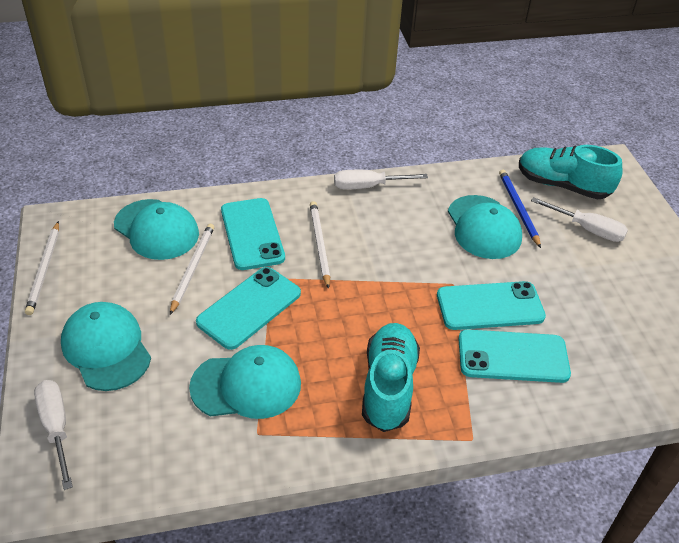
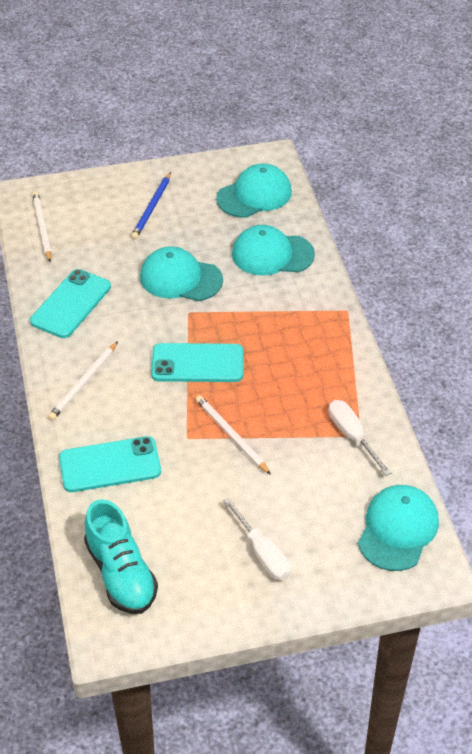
turquoise phone: 4 -> 3
turquoise shoe: 2 -> 1
white screwdriver: 3 -> 2

